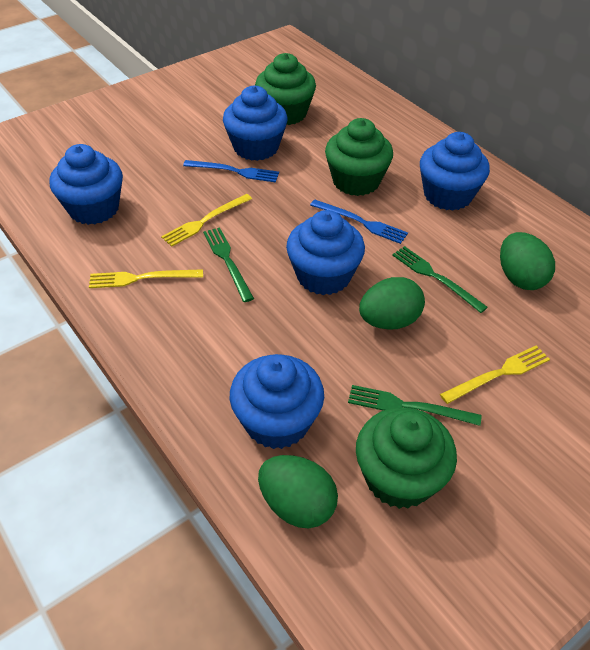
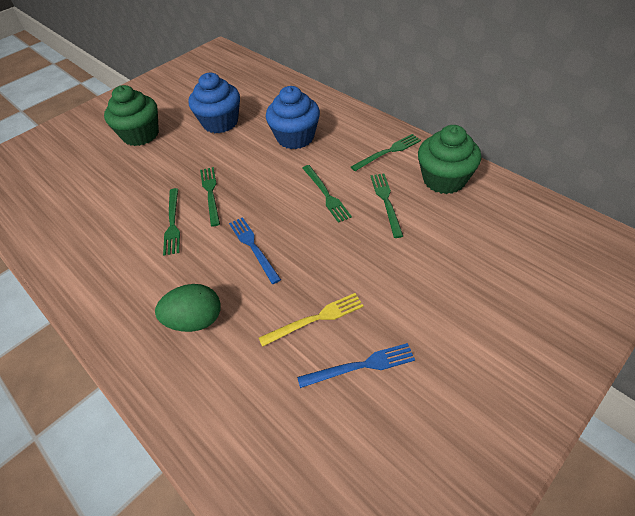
blue cupcake: 5 -> 2
green cupcake: 3 -> 2
green egg: 3 -> 1
green fork: 3 -> 5
yellow fork: 3 -> 1

